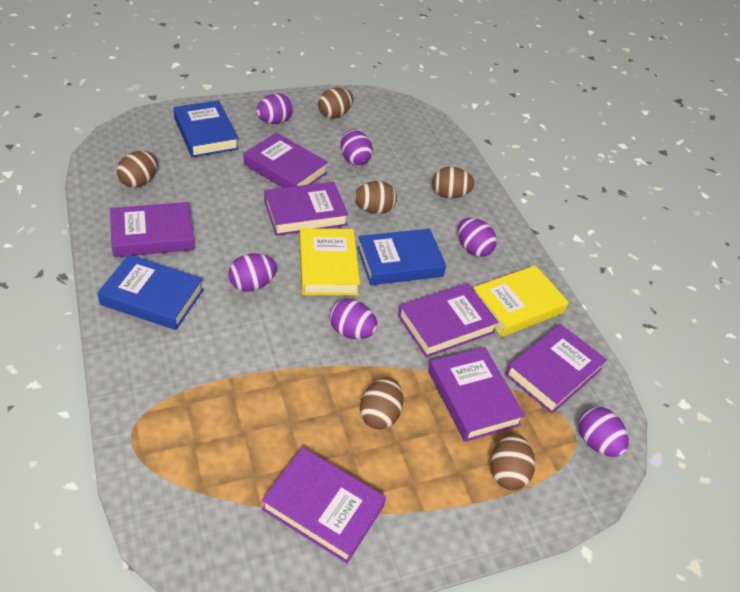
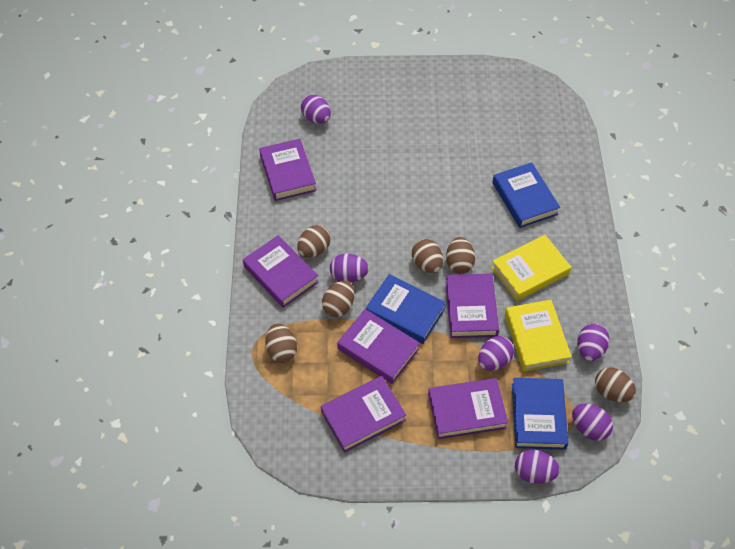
purple book: 7 -> 6

